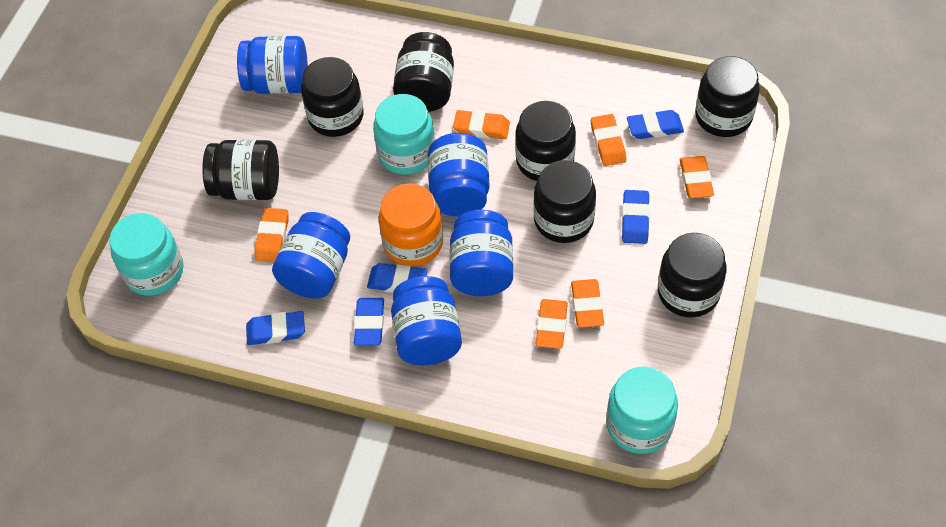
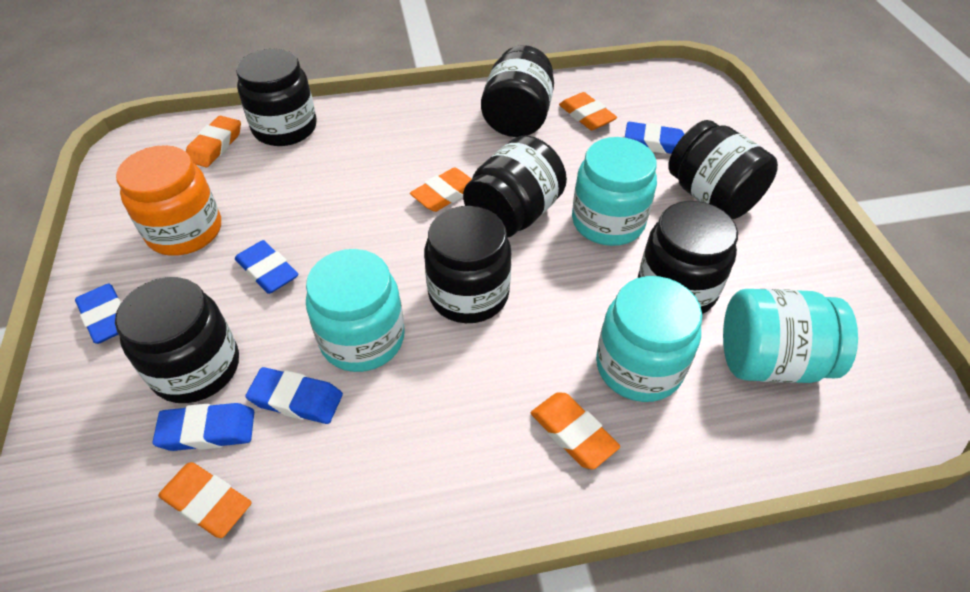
blue jar: 5 -> 0
orange eraser: 6 -> 5
turquoise jar: 3 -> 4

